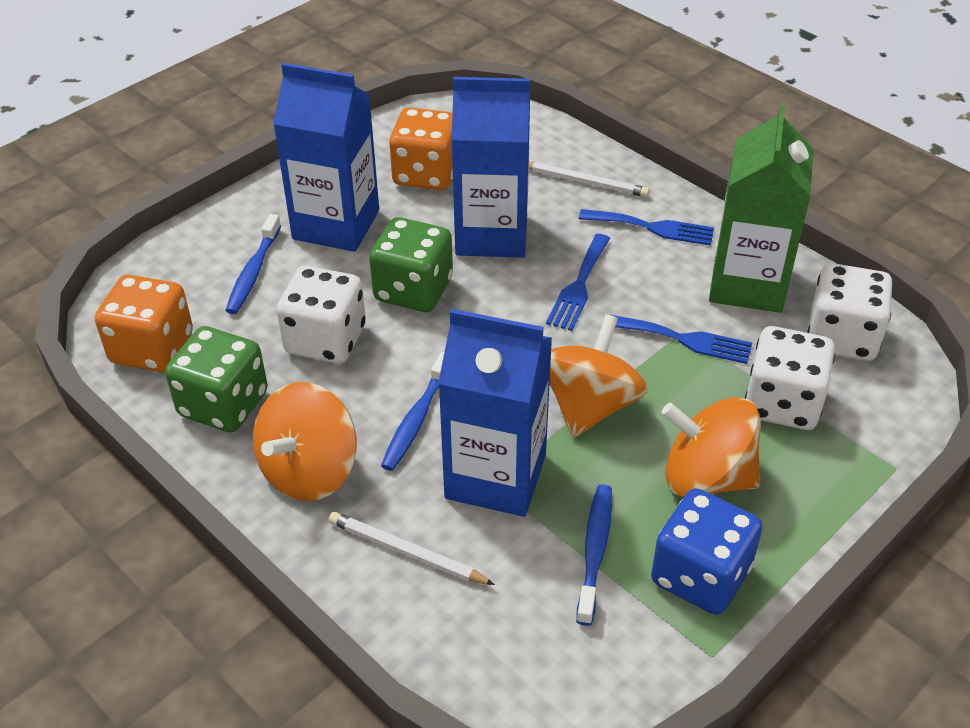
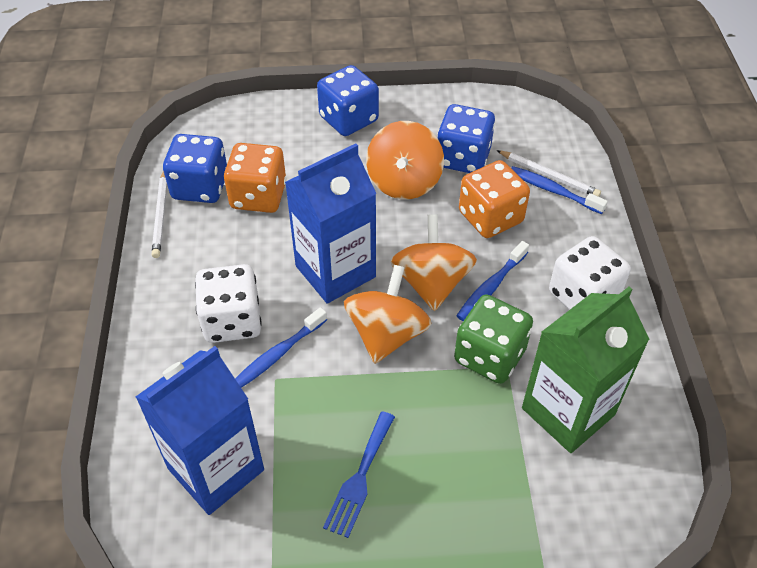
blue carton: 3 -> 2
blue dice: 1 -> 3
blue fork: 3 -> 1
green dice: 2 -> 1
white dice: 3 -> 2

